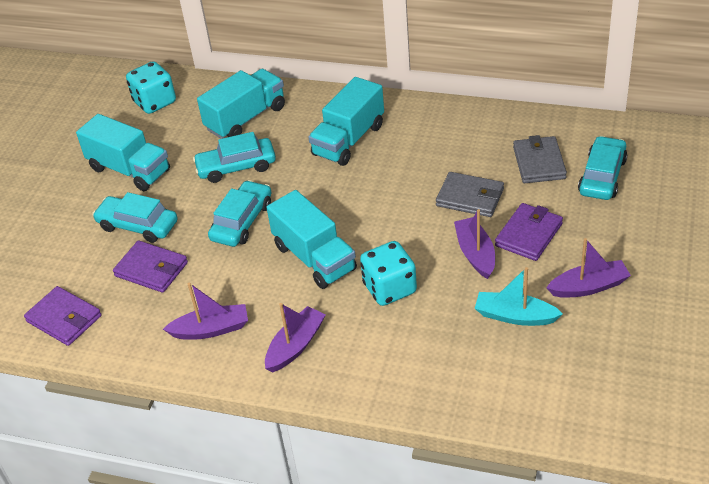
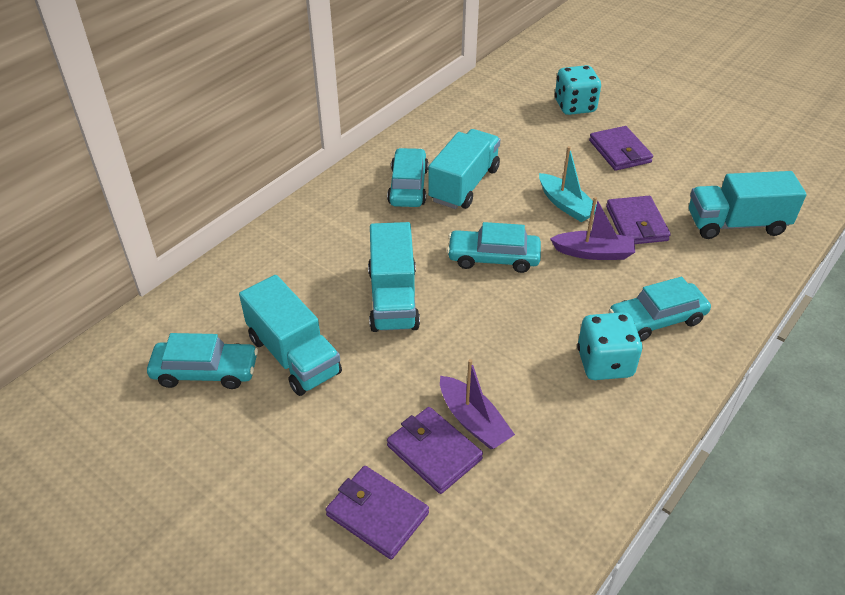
grey wallet: 2 -> 0
purple boat: 4 -> 2
purple wallet: 3 -> 4

